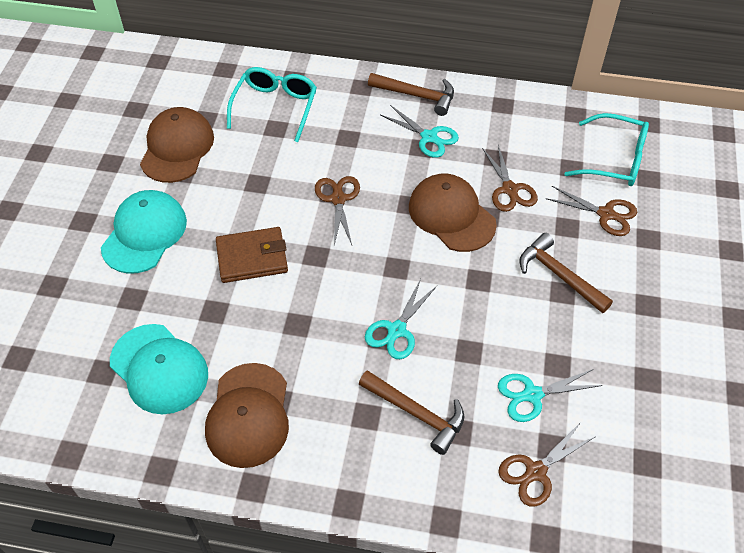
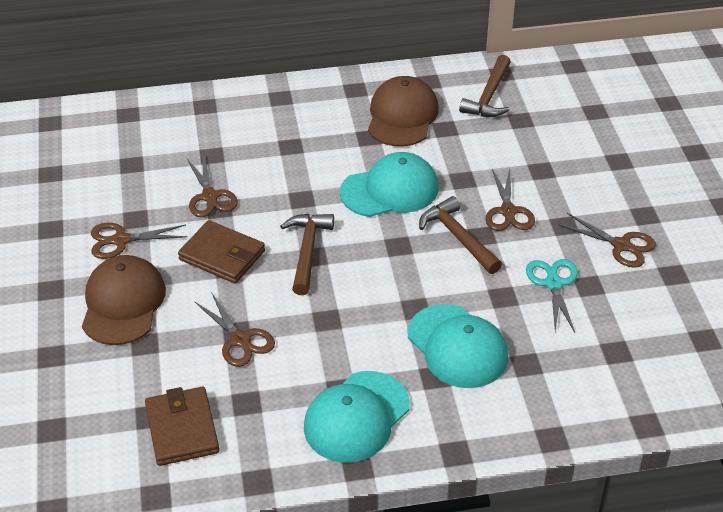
brown cap: 3 -> 2
brown scissors: 4 -> 5
brown wallet: 1 -> 2
turquoise cap: 2 -> 3
turquoise glasses: 2 -> 0
turquoise scissors: 3 -> 1

